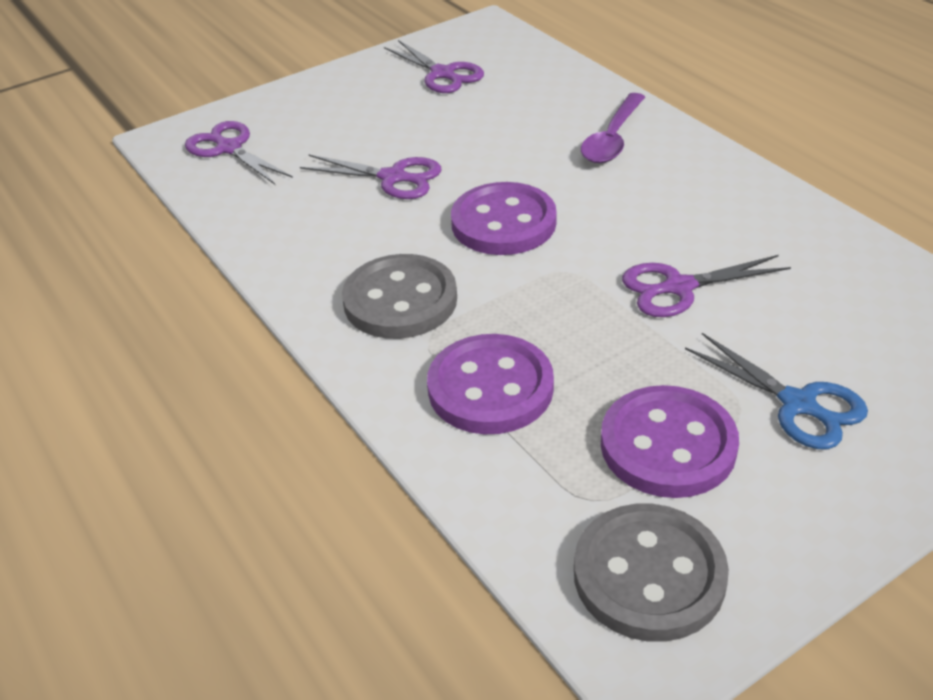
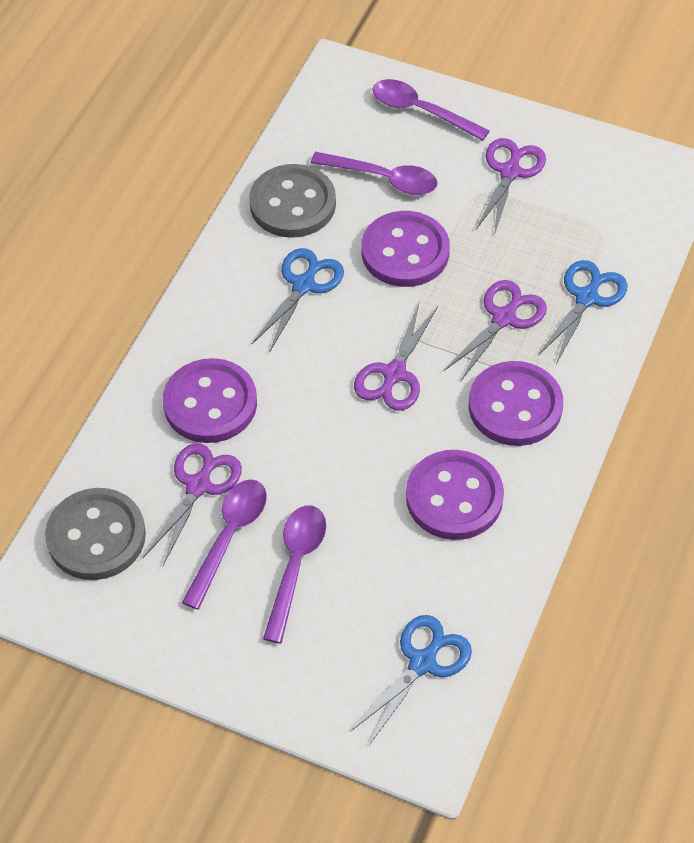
blue scissors: 1 -> 3
purple button: 3 -> 4
purple spoon: 1 -> 4

